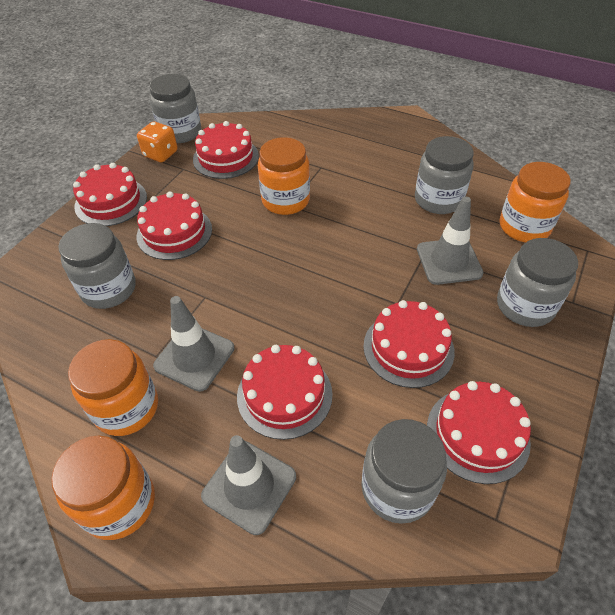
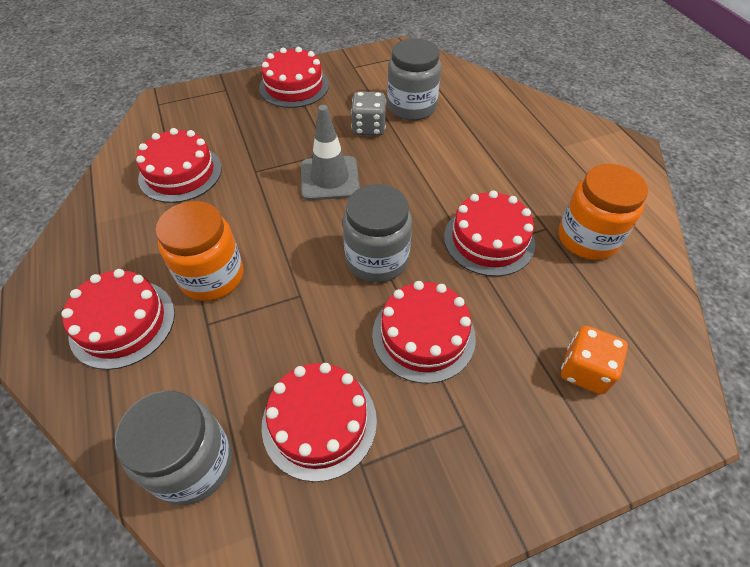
grey dice: 0 -> 1
grey jar: 5 -> 3
grey traffic cone: 3 -> 1
orange jar: 4 -> 2

